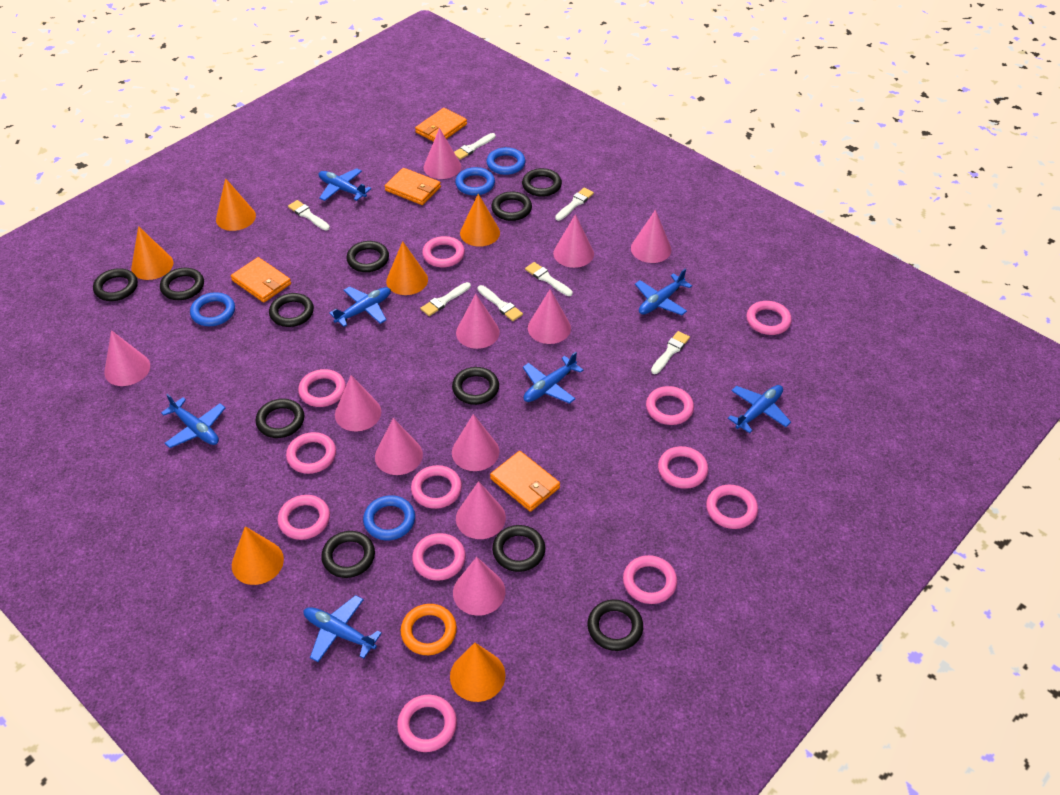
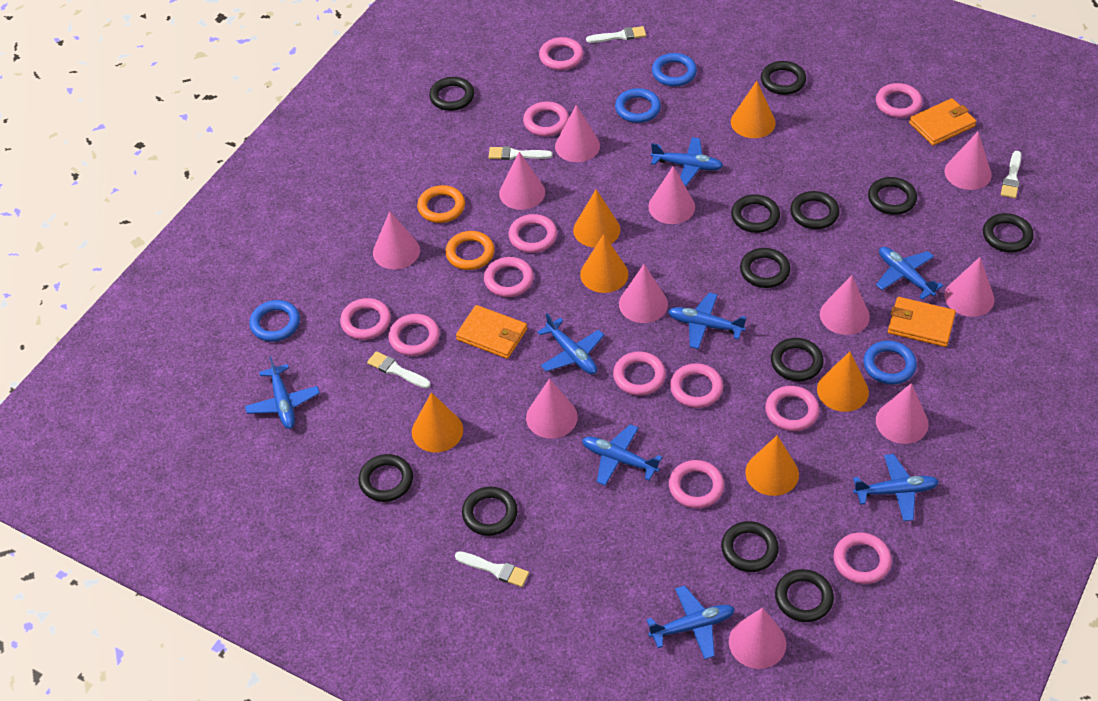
black ring: 11 -> 12
blue plane: 7 -> 8
orange ring: 1 -> 2
orange wallet: 4 -> 3
white brush: 7 -> 5

